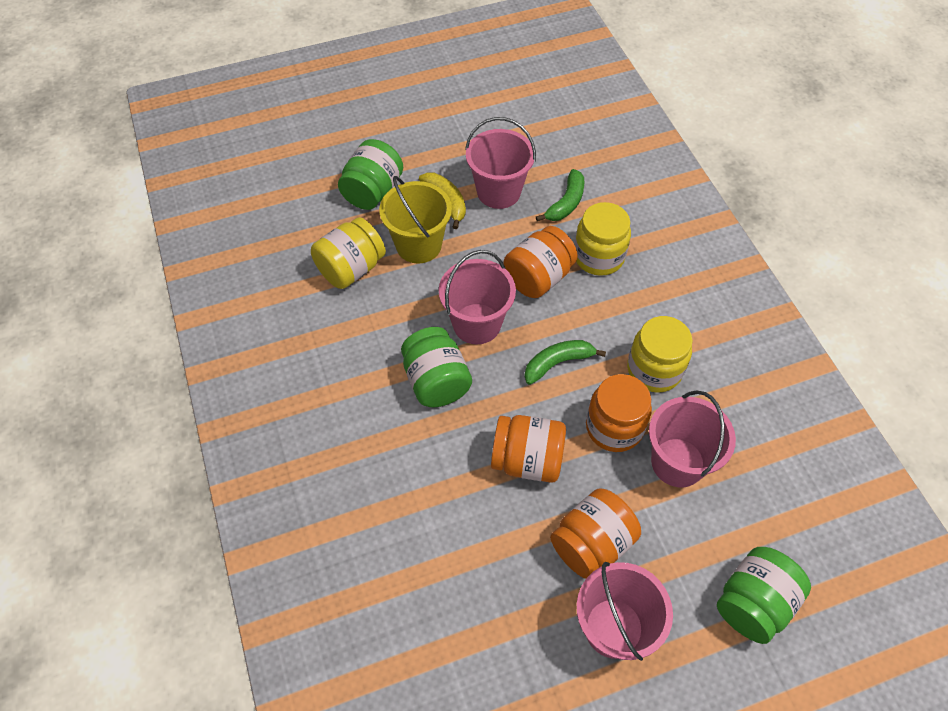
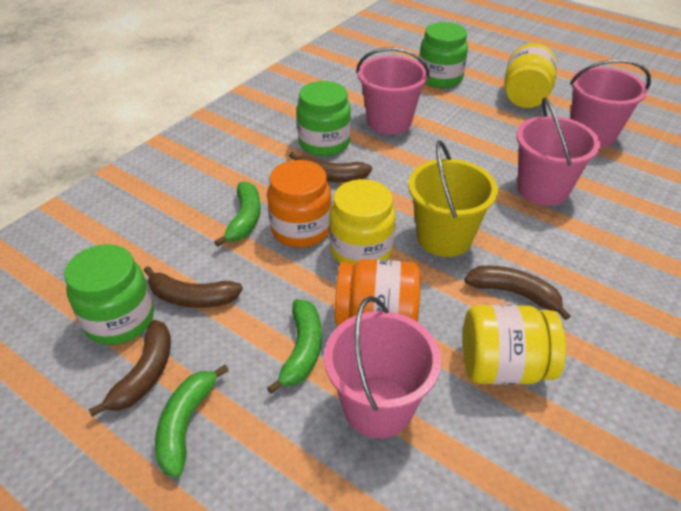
brown banana: 0 -> 4
green banana: 2 -> 3
orange jar: 4 -> 2
yellow banana: 1 -> 0

